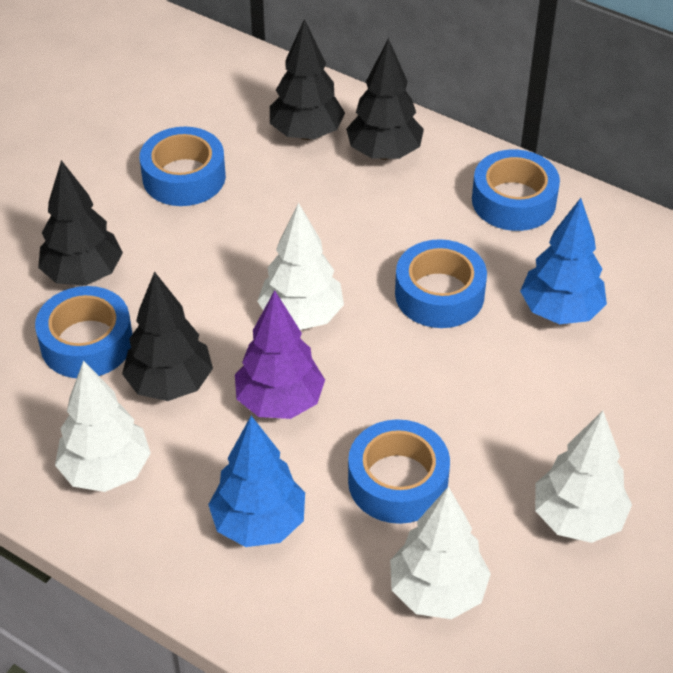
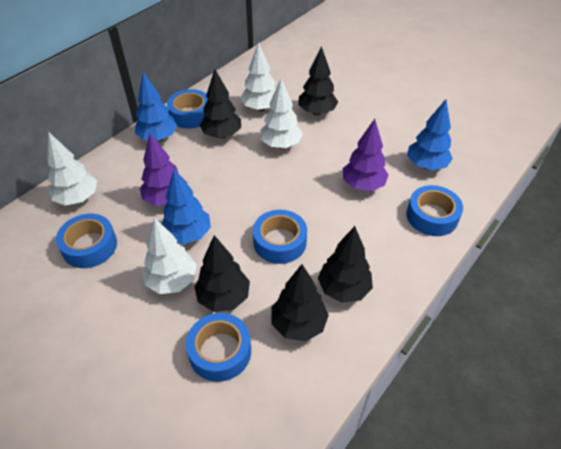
black tree: 4 -> 5
blue tree: 2 -> 3
purple tree: 1 -> 2

